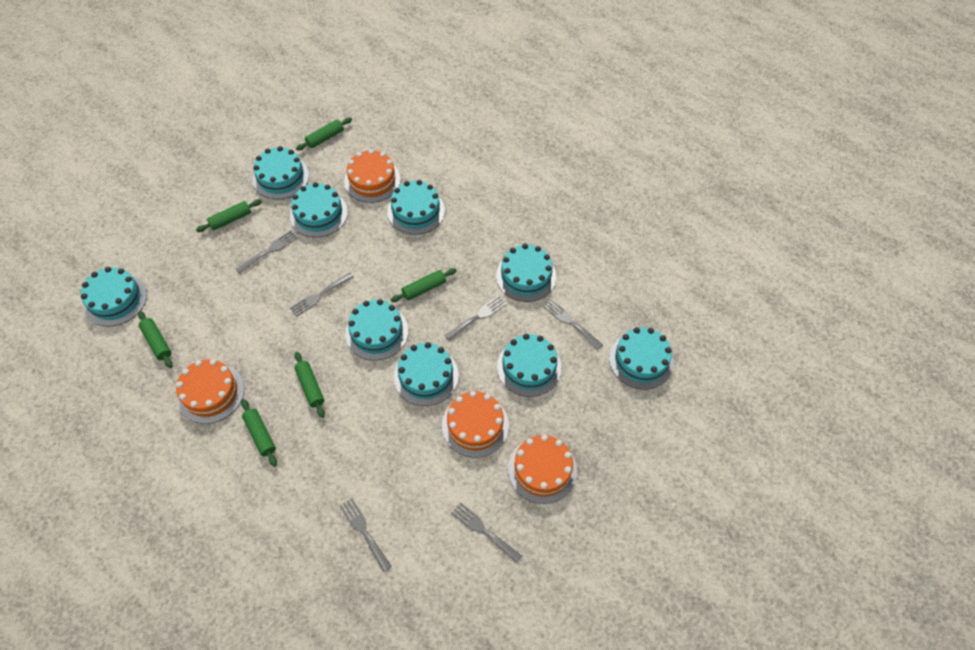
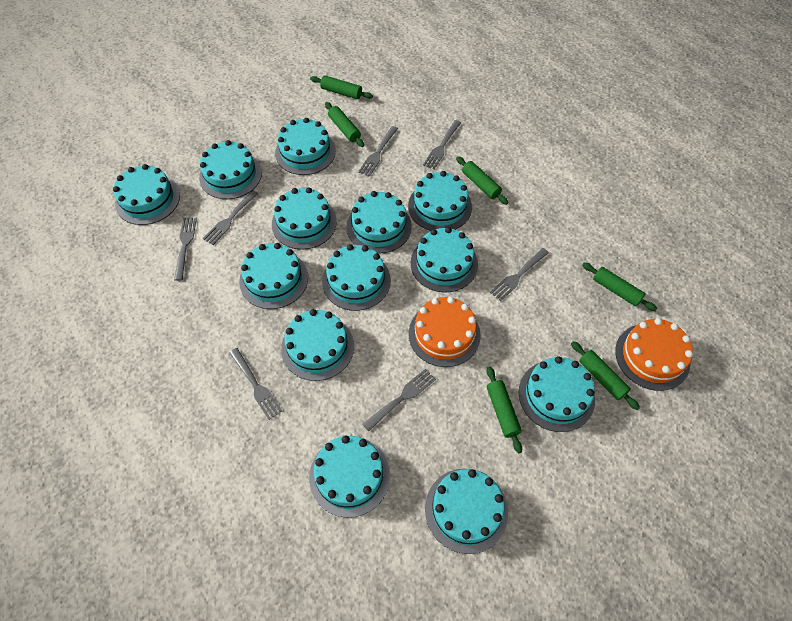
grey fork: 6 -> 7
orange cake: 4 -> 2
turquoise cake: 9 -> 13

